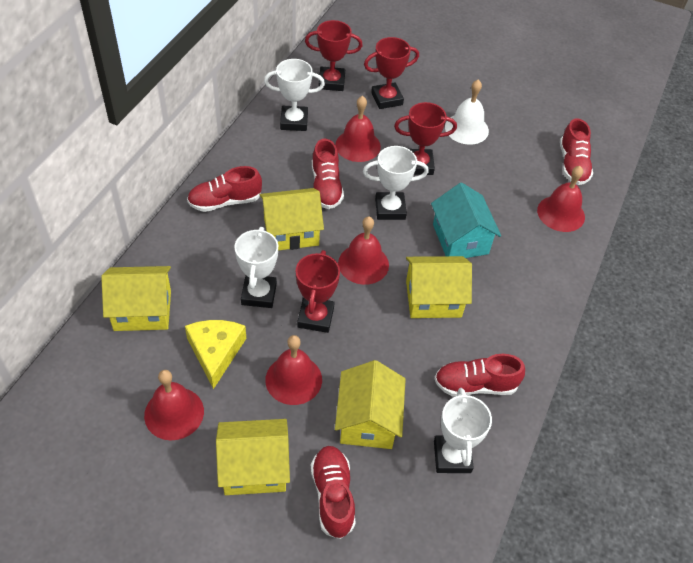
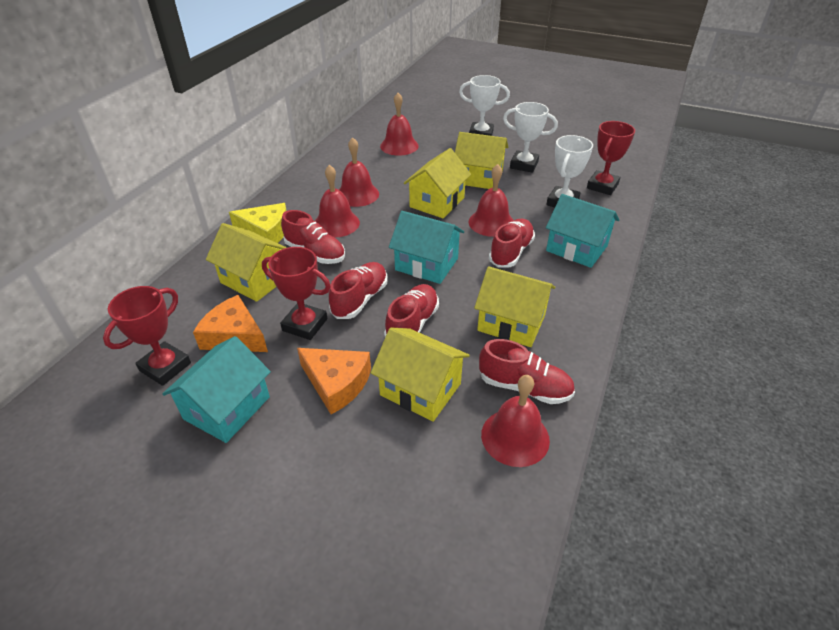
orange cheese: 0 -> 2
red trophy: 4 -> 3
turquoise house: 1 -> 3
white bell: 1 -> 0
white trophy: 4 -> 3

